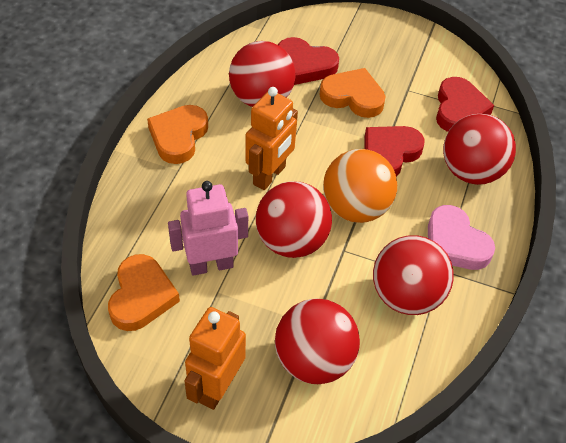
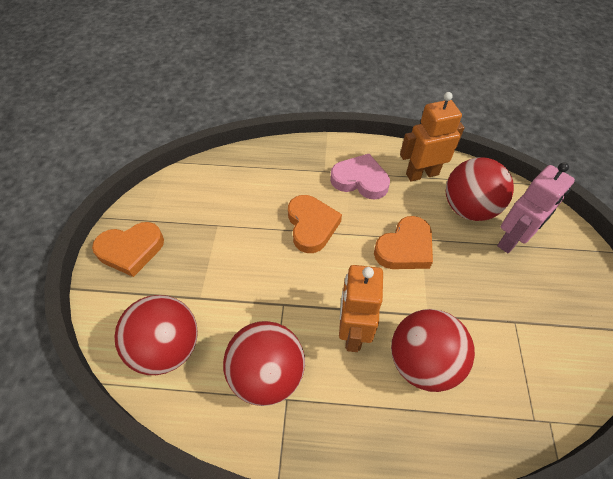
orange ball: 1 -> 0
red ball: 5 -> 4
red heart: 3 -> 0

